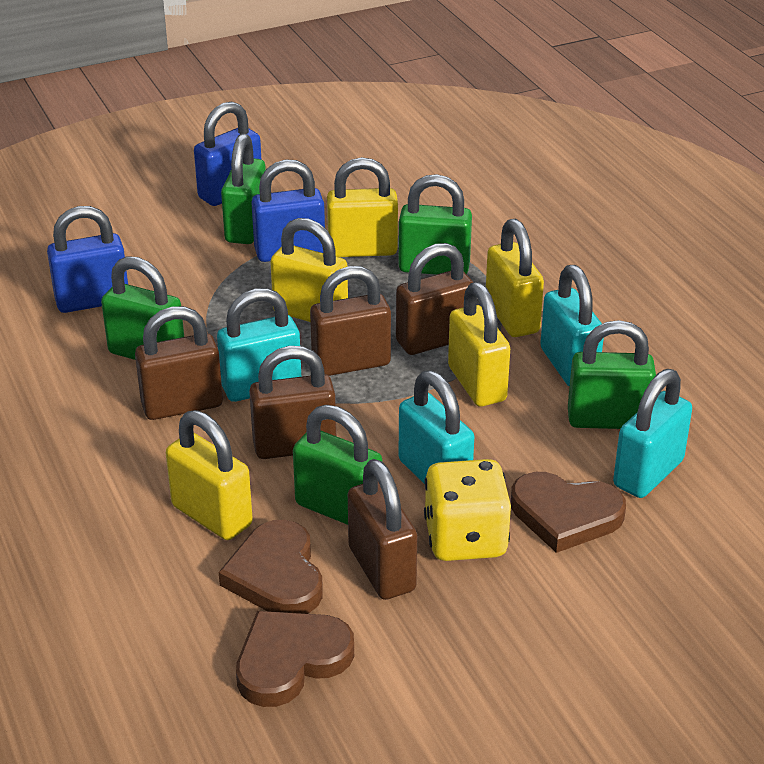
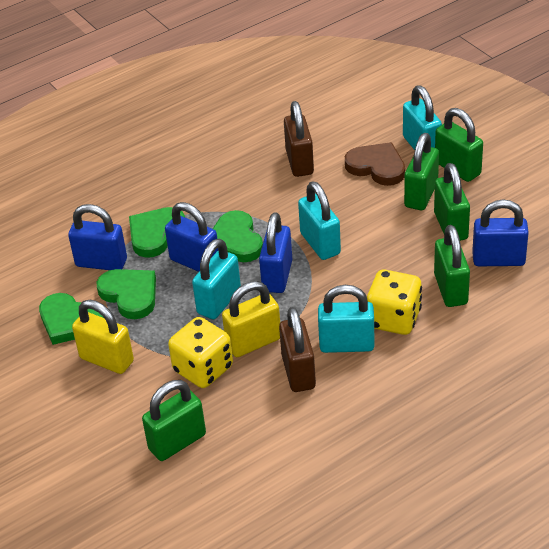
blue padlock: 3 -> 4
brown heart: 3 -> 1
brown padlock: 5 -> 2
green heart: 0 -> 4
yellow dice: 1 -> 2
yellow padlock: 5 -> 2

